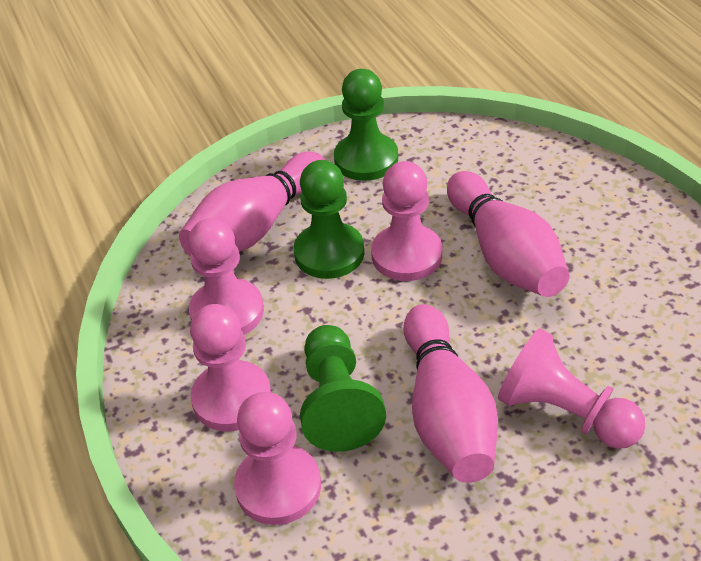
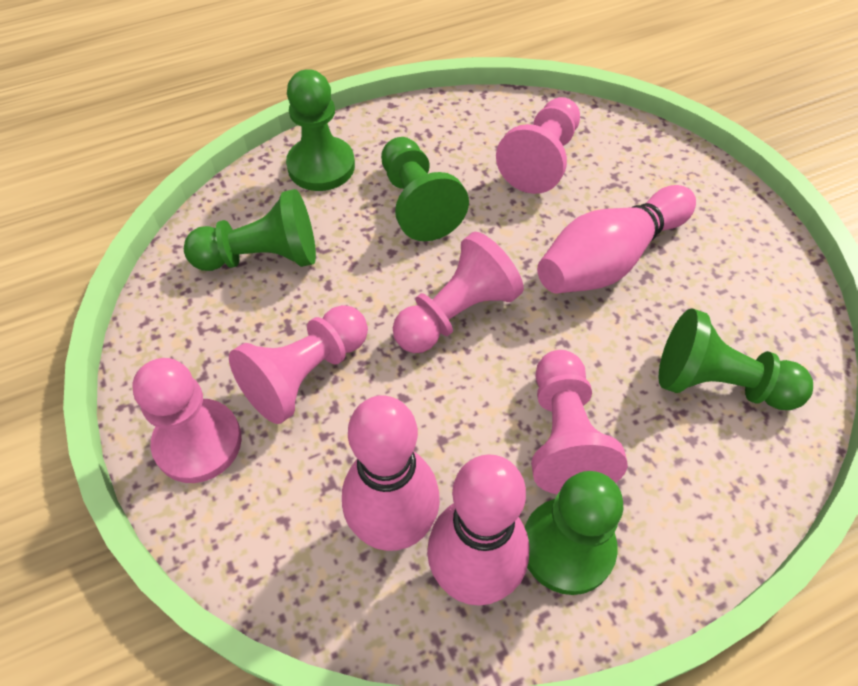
green pawn: 3 -> 5

